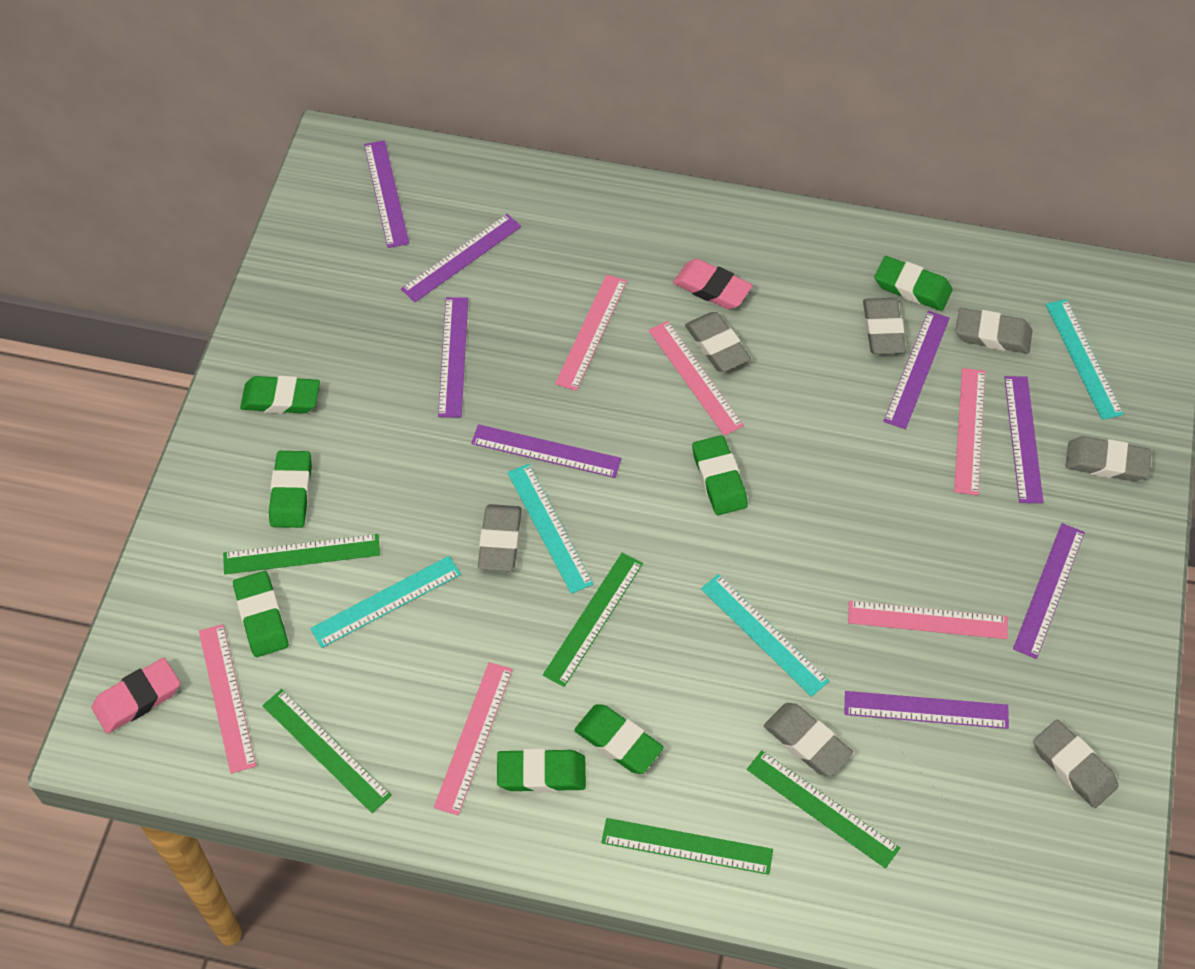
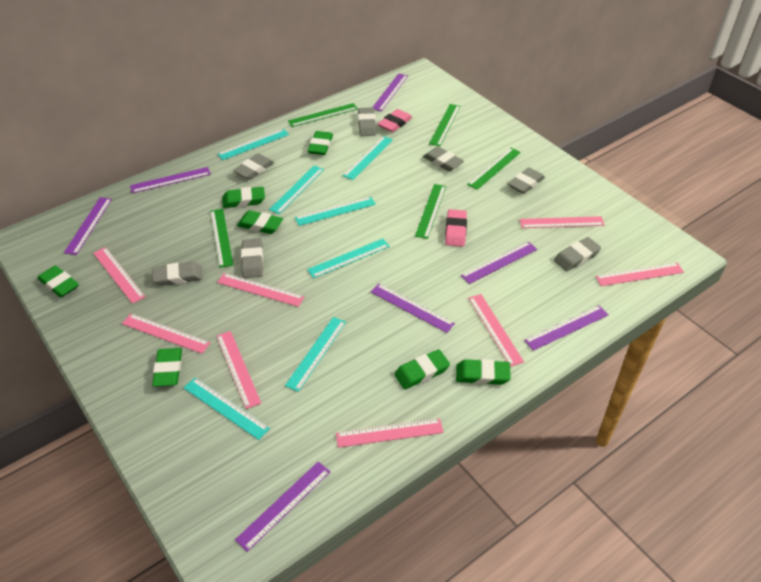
pink ruler: 6 -> 8
purple ruler: 8 -> 7
turquoise ruler: 4 -> 7

